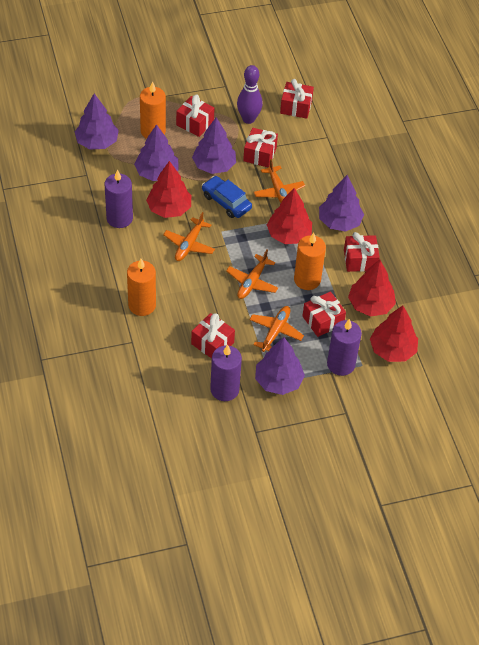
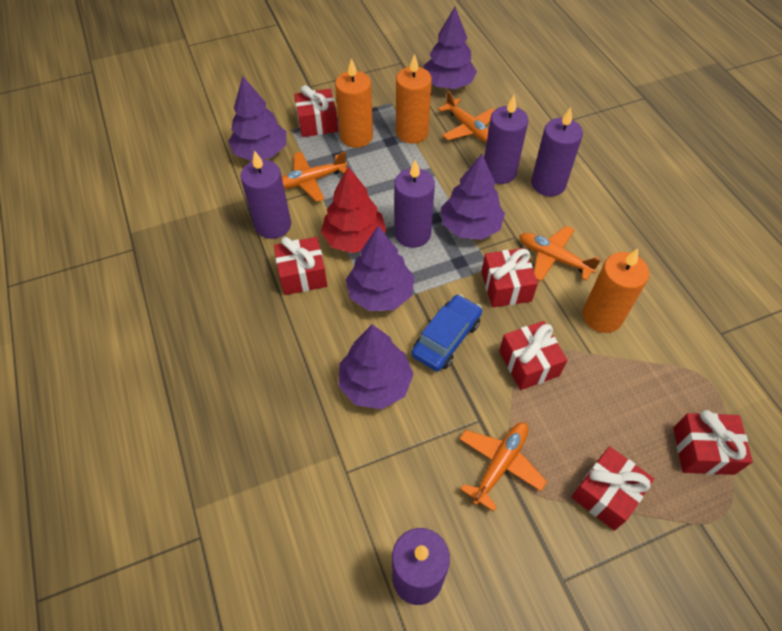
purple bowling pin: 1 -> 0
purple candle: 3 -> 5
red tree: 4 -> 1

